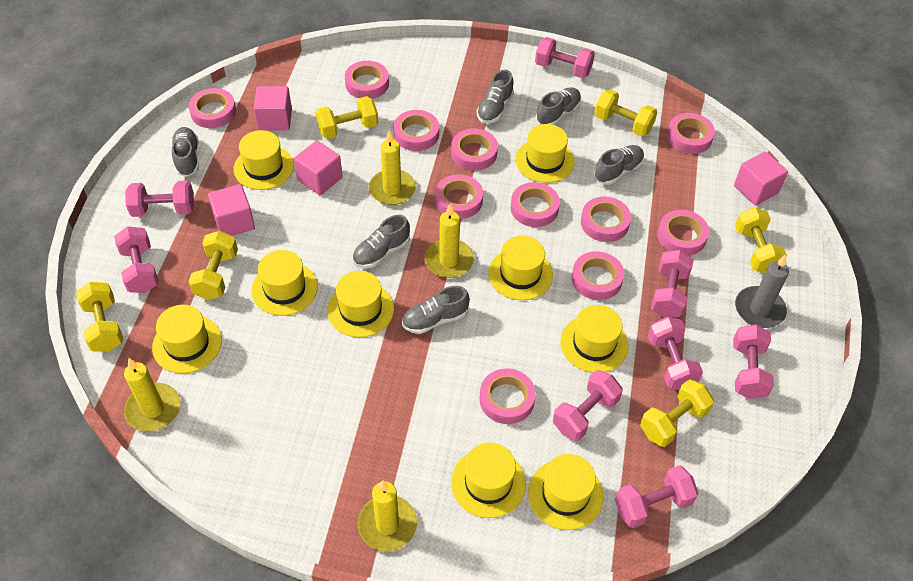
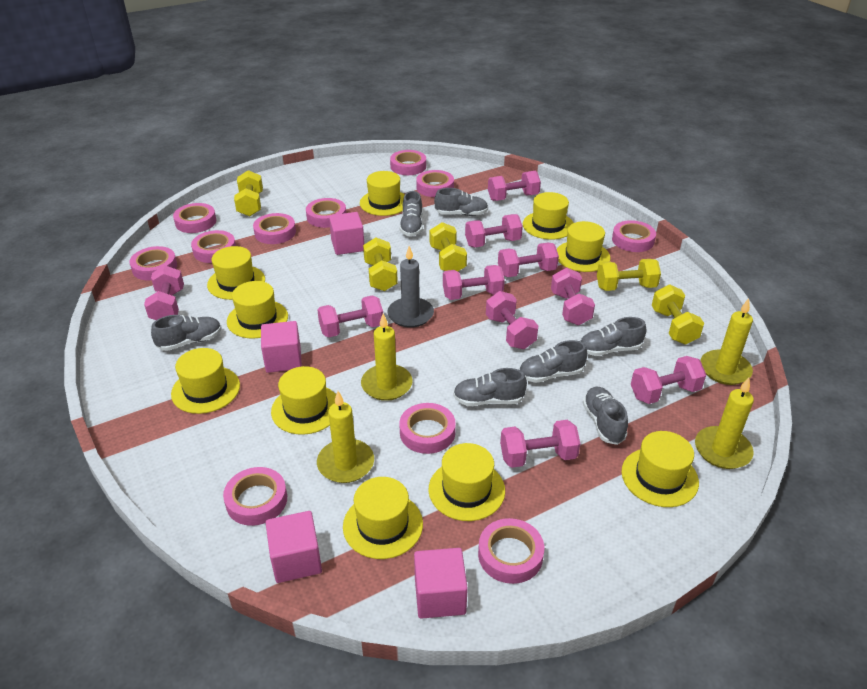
grey shoe: 6 -> 7
pink dumbbell: 8 -> 10
yellow dumbbell: 6 -> 5
yellow hat: 9 -> 10

